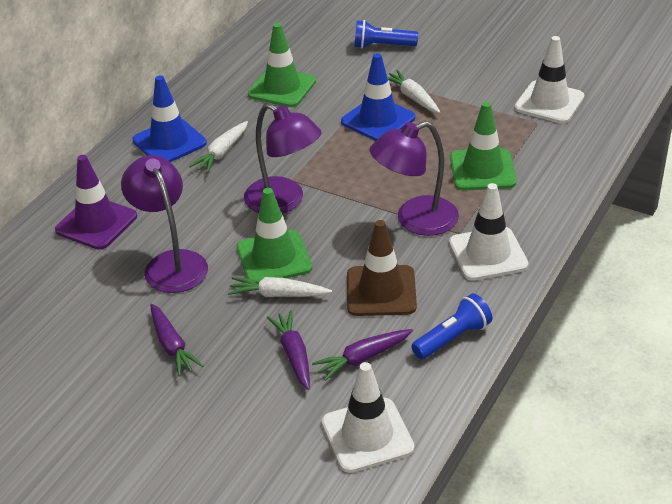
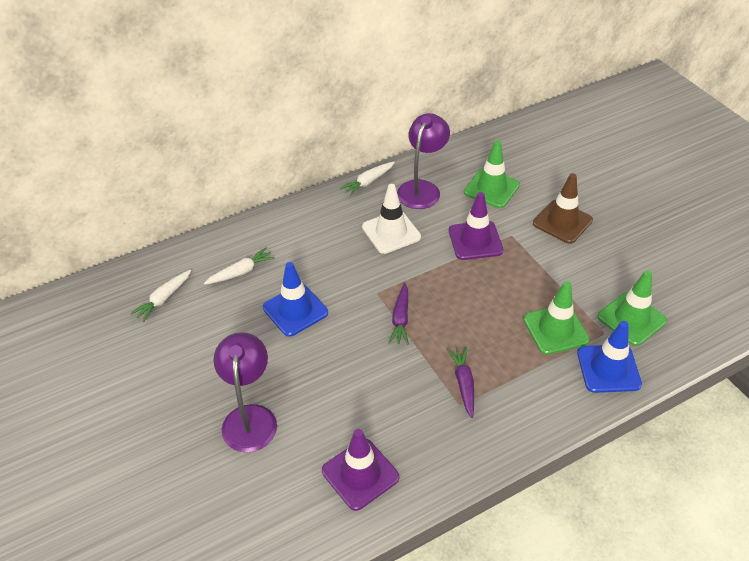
blue flashlight: 2 -> 0
purple carrot: 3 -> 2
purple lamp: 3 -> 2
purple traffic cone: 1 -> 2
white traffic cone: 3 -> 1

